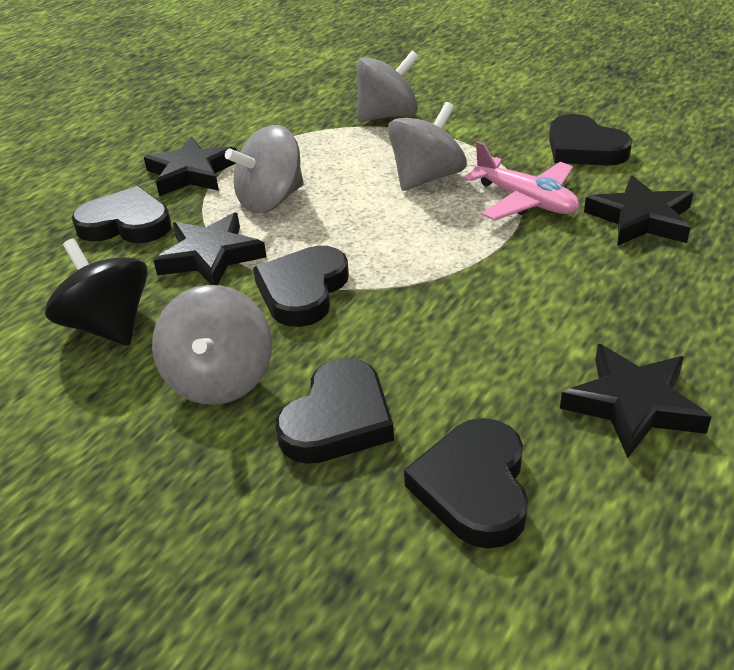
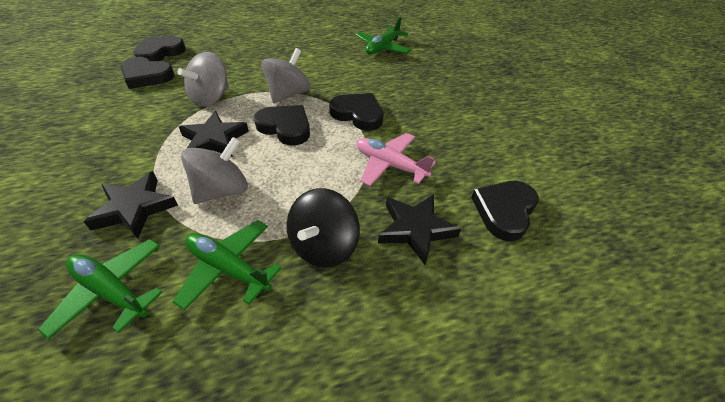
black star: 4 -> 3
green plane: 0 -> 3
grey spinning top: 4 -> 3

